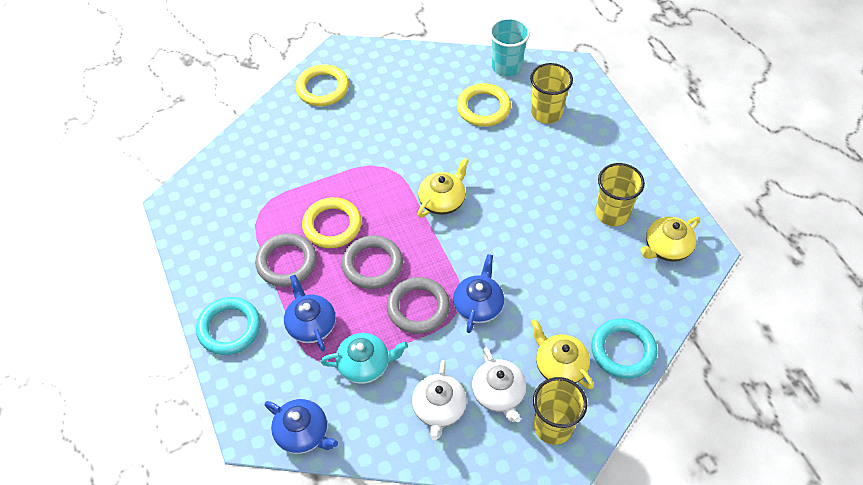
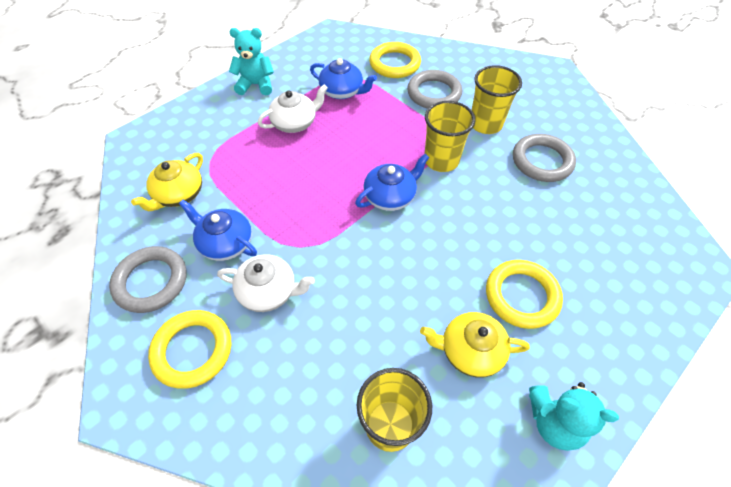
turquoise cup: 1 -> 0
turquoise ring: 2 -> 0
turquoise teapot: 1 -> 0
turquoise teddy bear: 0 -> 2
yellow teapot: 3 -> 2

